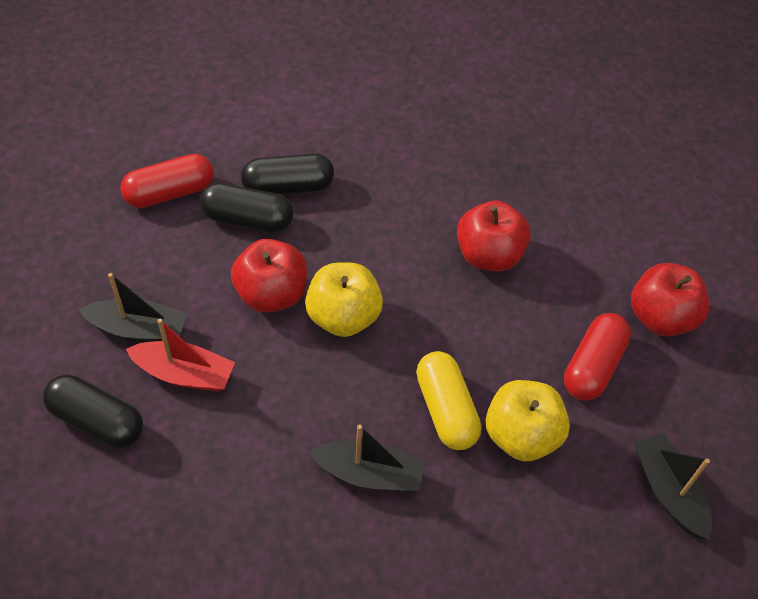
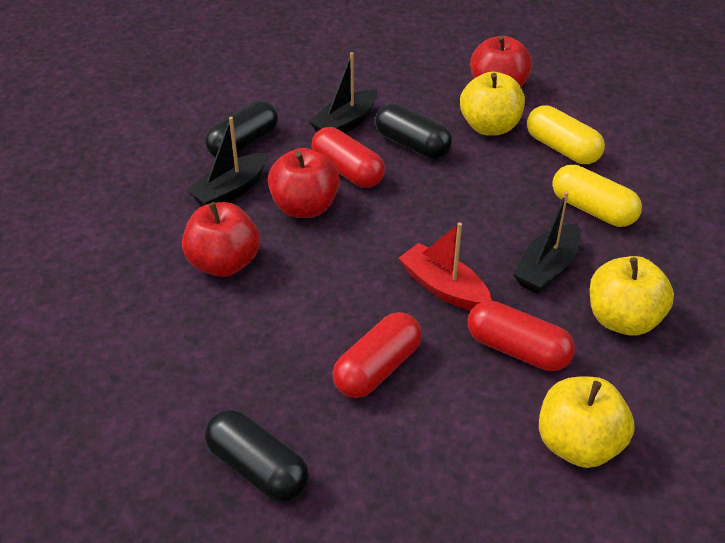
red capsule: 2 -> 3
yellow apple: 2 -> 3
yellow capsule: 1 -> 2

